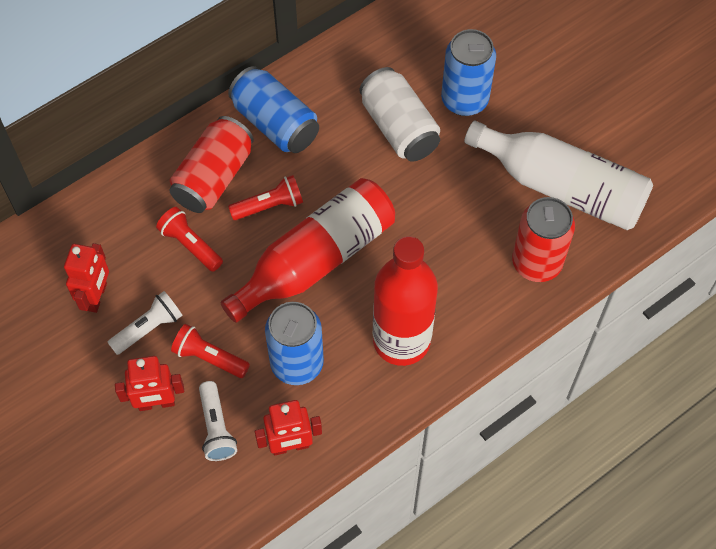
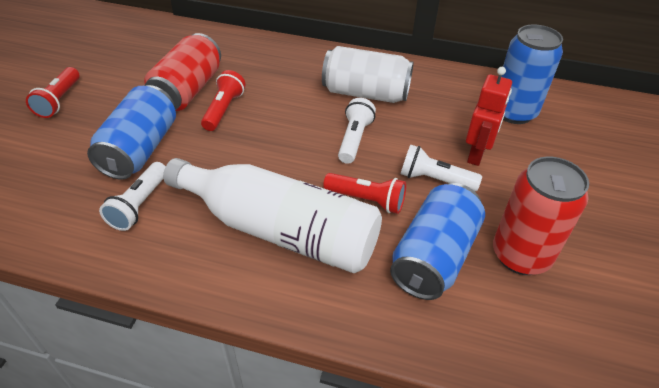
red bottle: 2 -> 0
red robot: 3 -> 1
white flashlight: 2 -> 3

